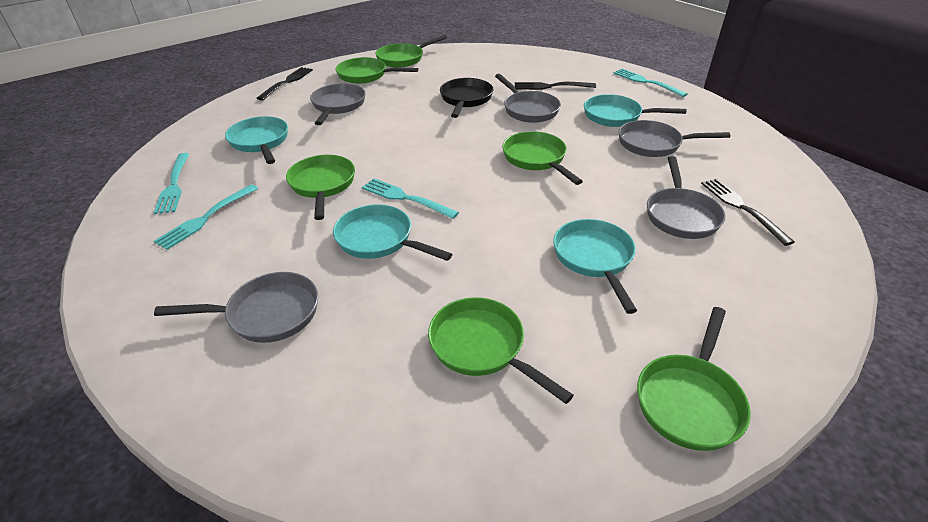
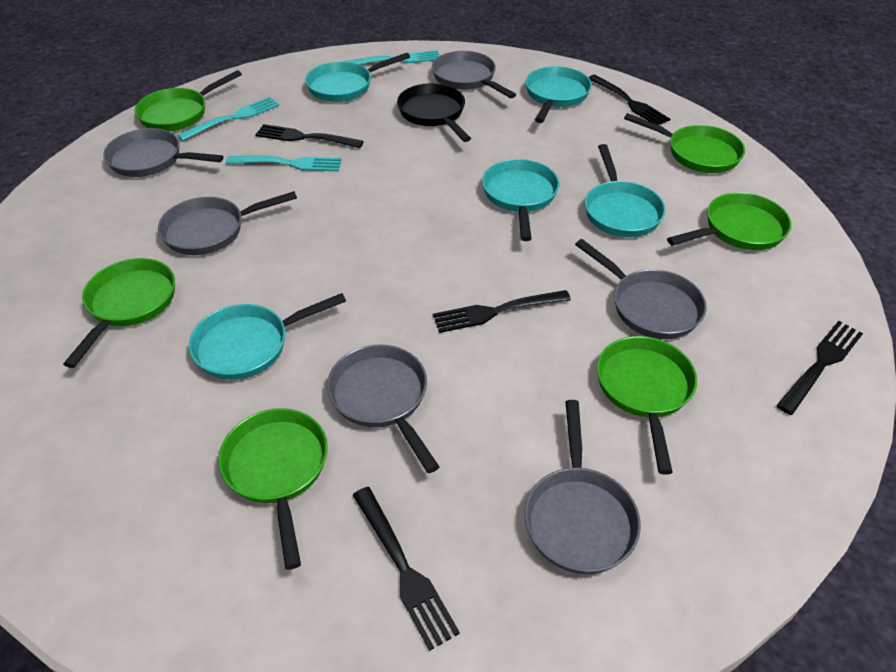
black fork: 3 -> 5
grey pan: 5 -> 6
turquoise fork: 4 -> 3
turquoise pan: 4 -> 5

